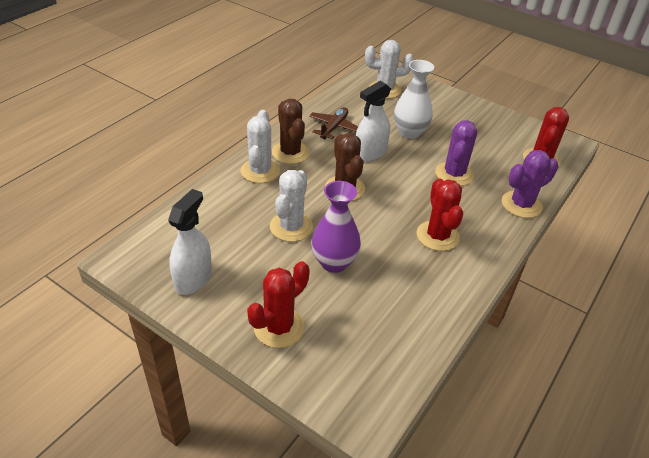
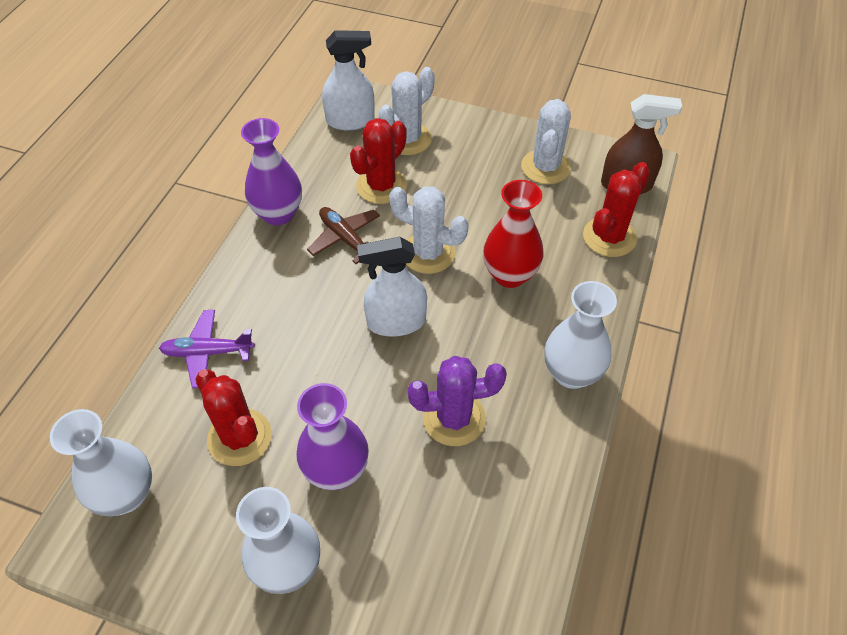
brown cactus: 2 -> 0
brown spray bottle: 0 -> 1
purple cactus: 2 -> 1
purple plane: 0 -> 1
purple vase: 1 -> 2
red vase: 0 -> 1
white vase: 1 -> 3

